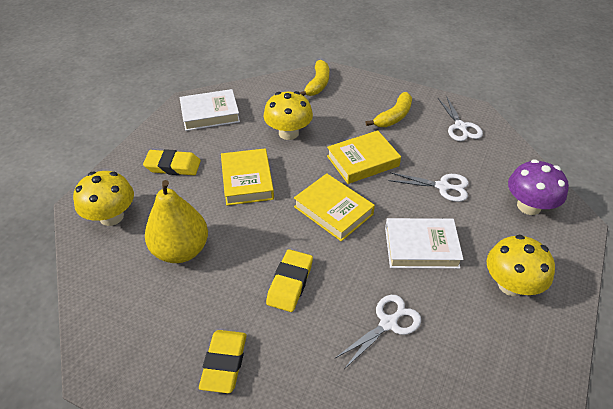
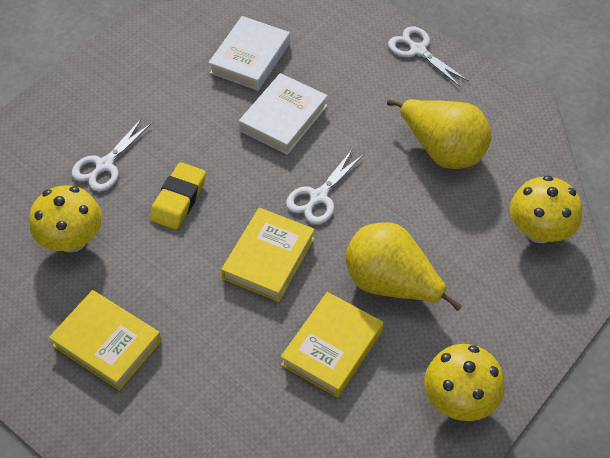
purple mushroom: 1 -> 0
yellow banana: 2 -> 0
yellow eraser: 3 -> 1
yellow pear: 1 -> 2

